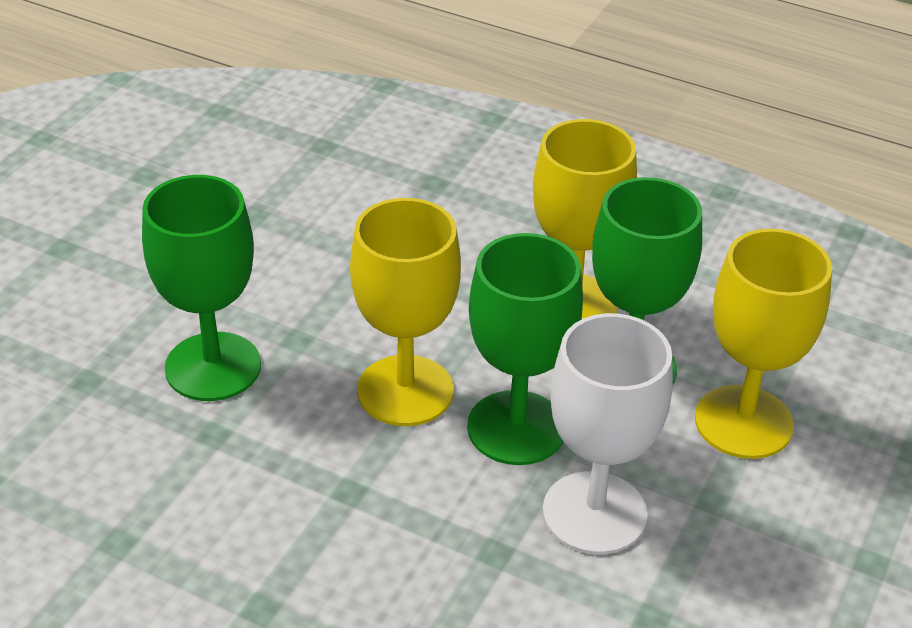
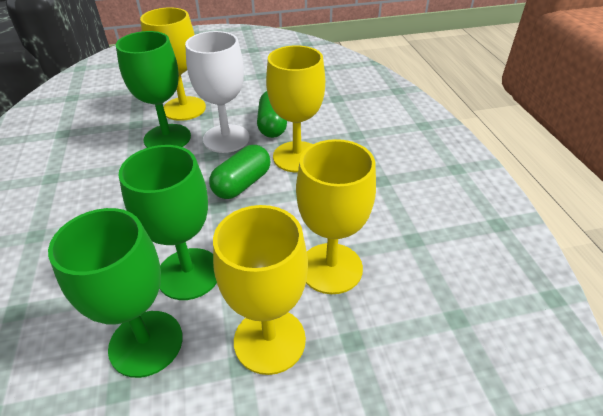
green capsule: 0 -> 2
yellow goblet: 3 -> 4

